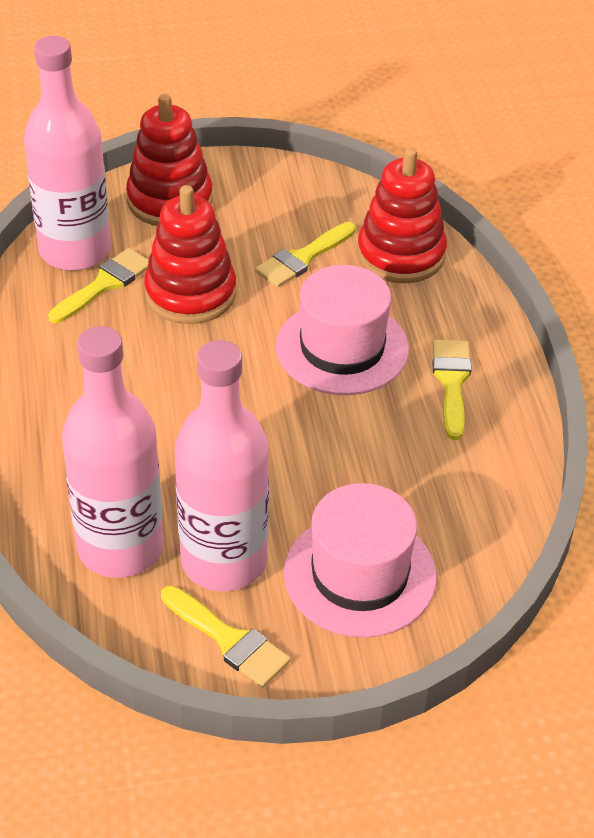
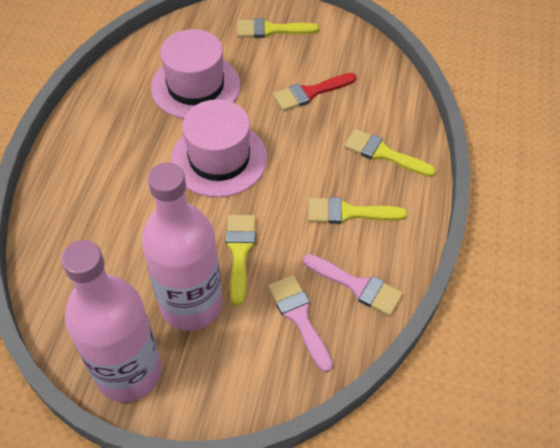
pink bottle: 3 -> 2
pink brush: 0 -> 2
red brush: 0 -> 1
red stacking toy: 3 -> 0

